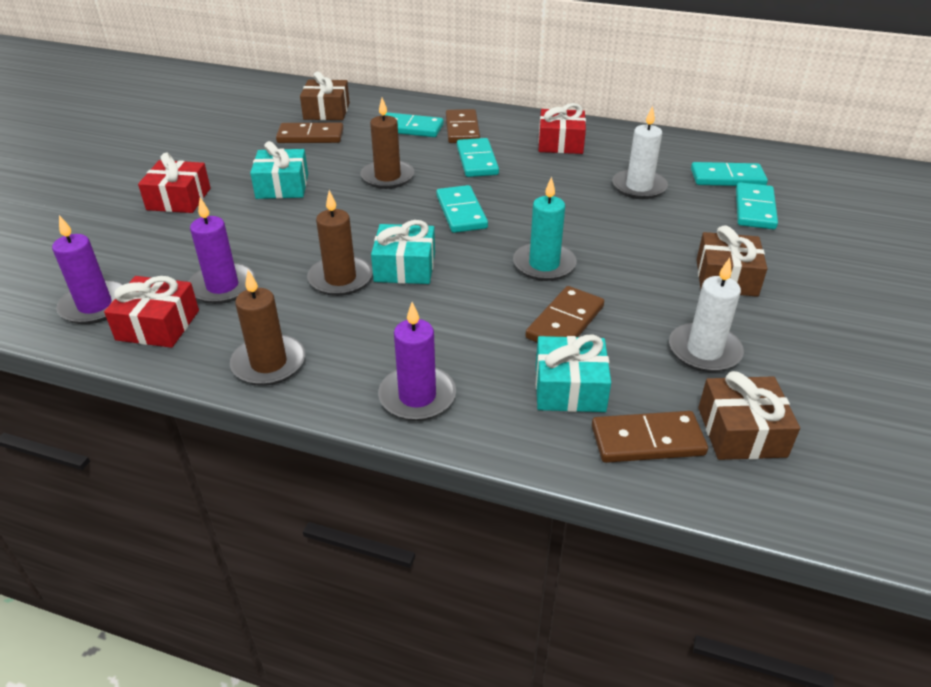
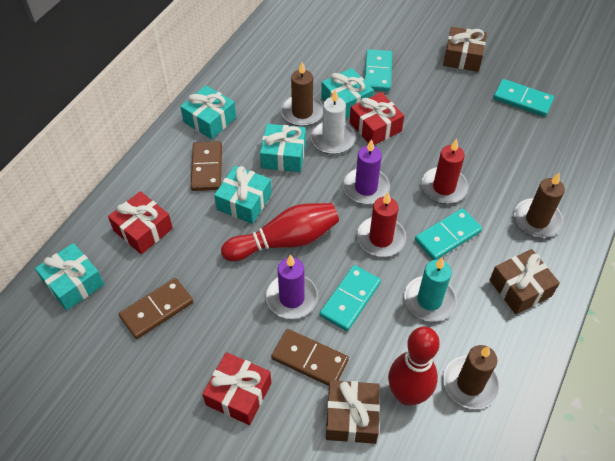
brown domino: 4 -> 3
purple candle: 3 -> 2
red bowling pin: 0 -> 2
red candle: 0 -> 2
turquoise domino: 5 -> 4
turquoise gift: 3 -> 5
white candle: 2 -> 1

